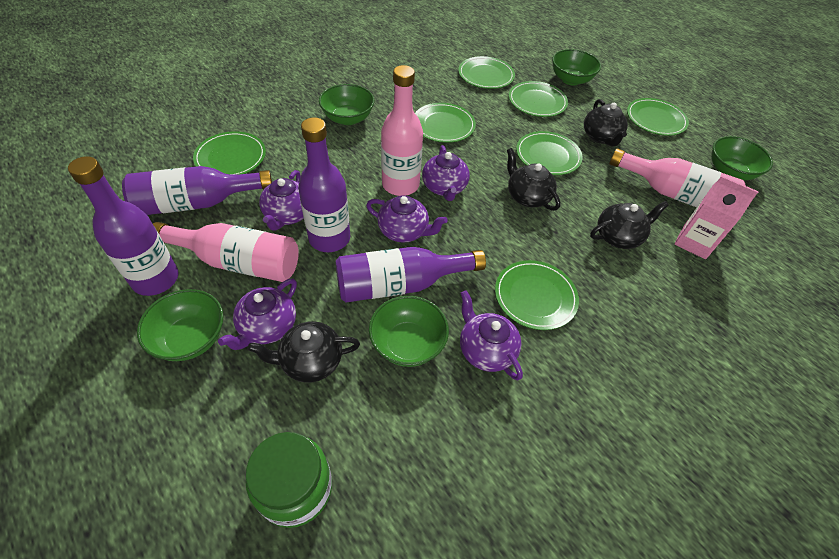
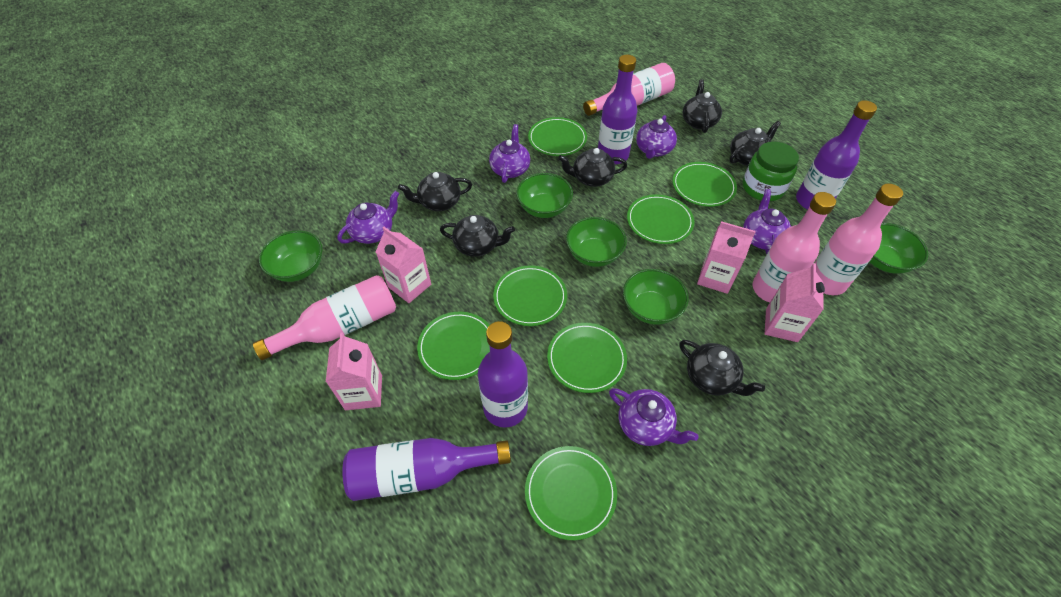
black teapot: 4 -> 6
pink bottle: 3 -> 4
pink carton: 1 -> 4

